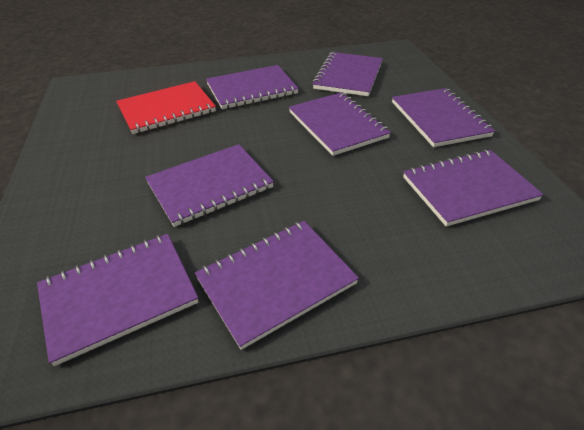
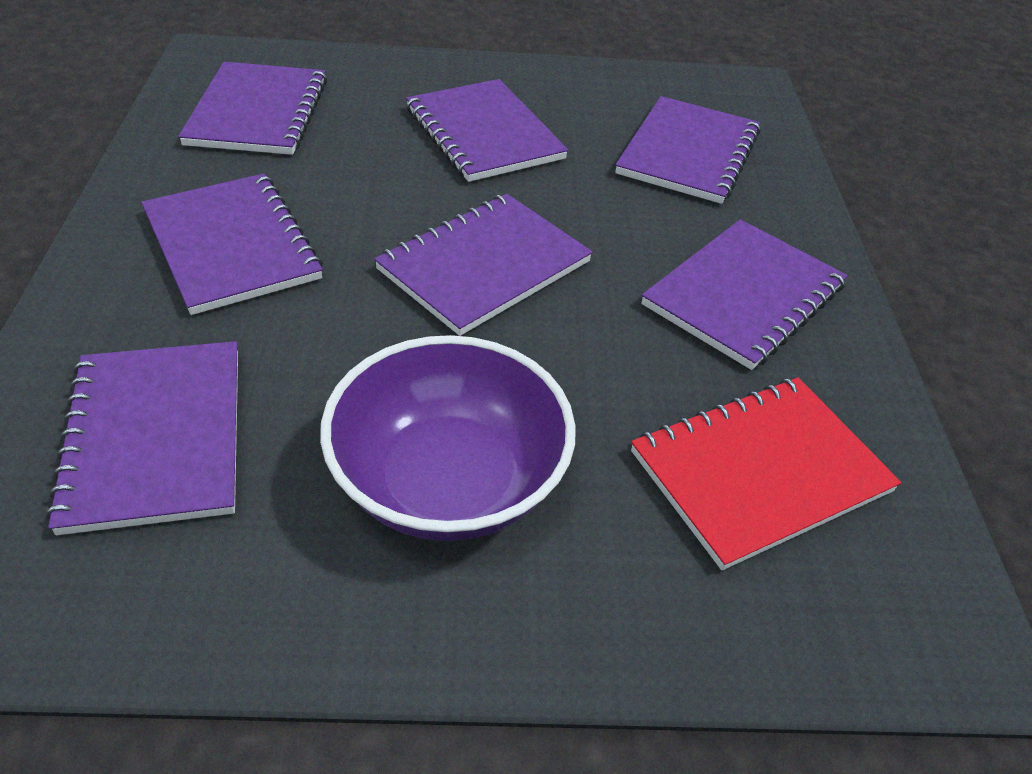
purple bowl: 0 -> 1
purple notebook: 8 -> 7

